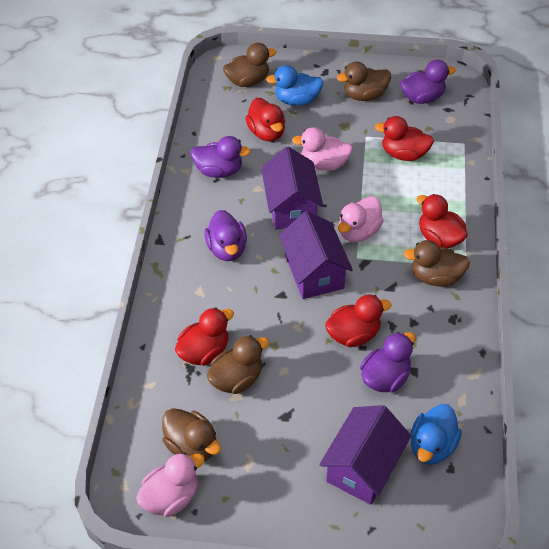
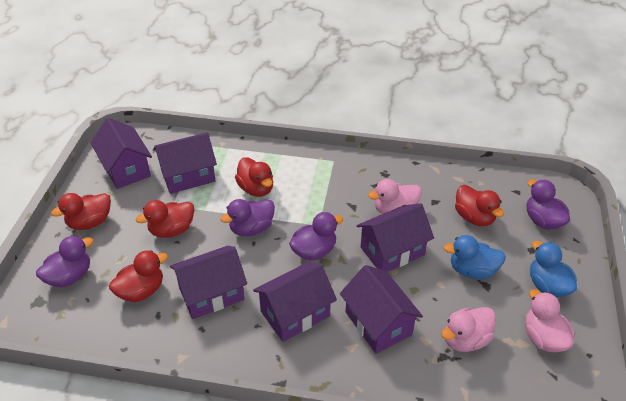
brown duck: 5 -> 0
purple house: 3 -> 6

